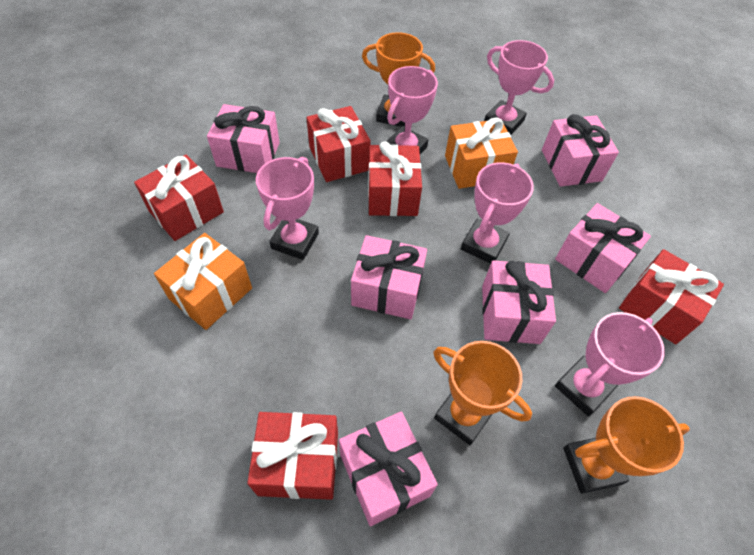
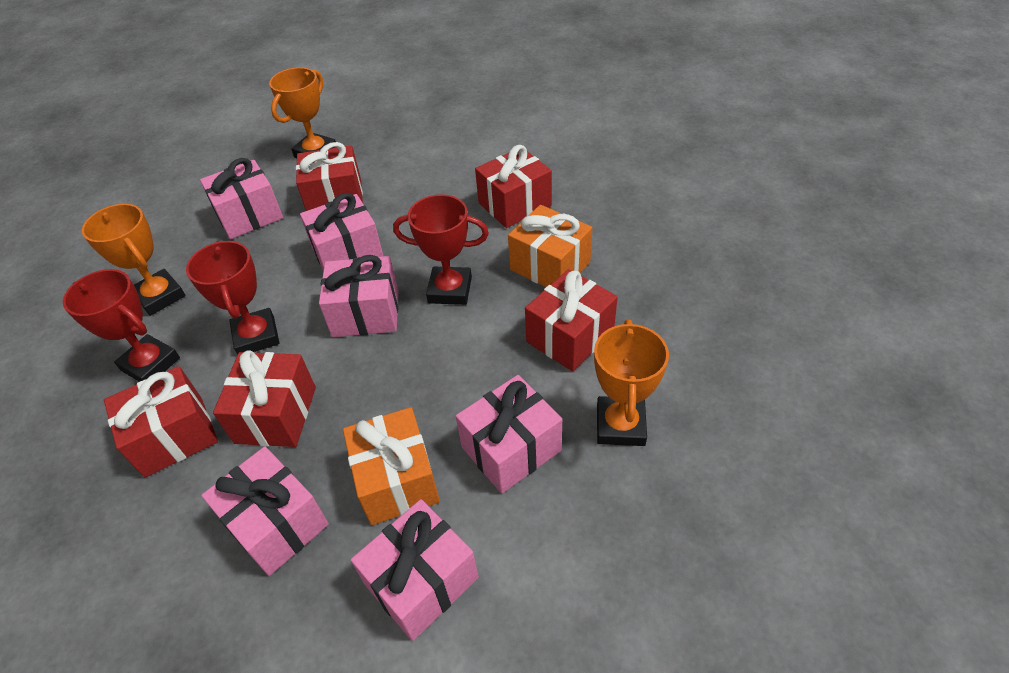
pink trophy: 5 -> 0
red trophy: 0 -> 3

